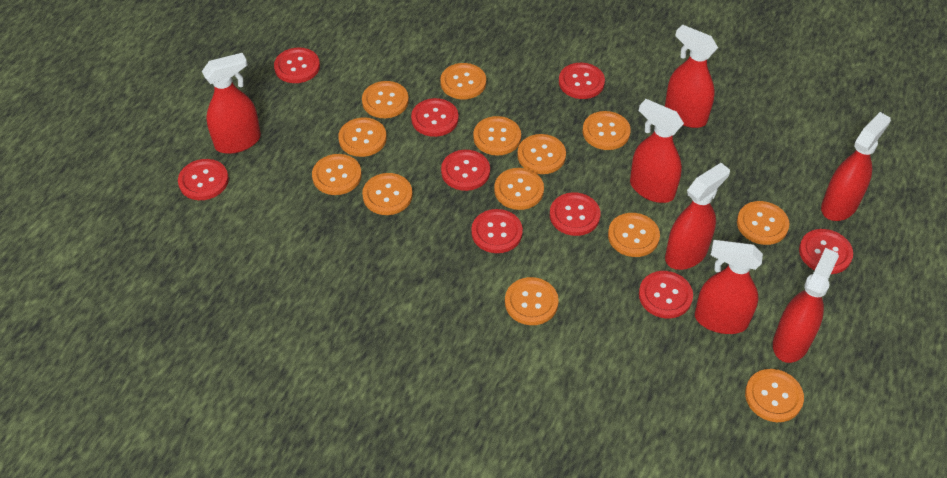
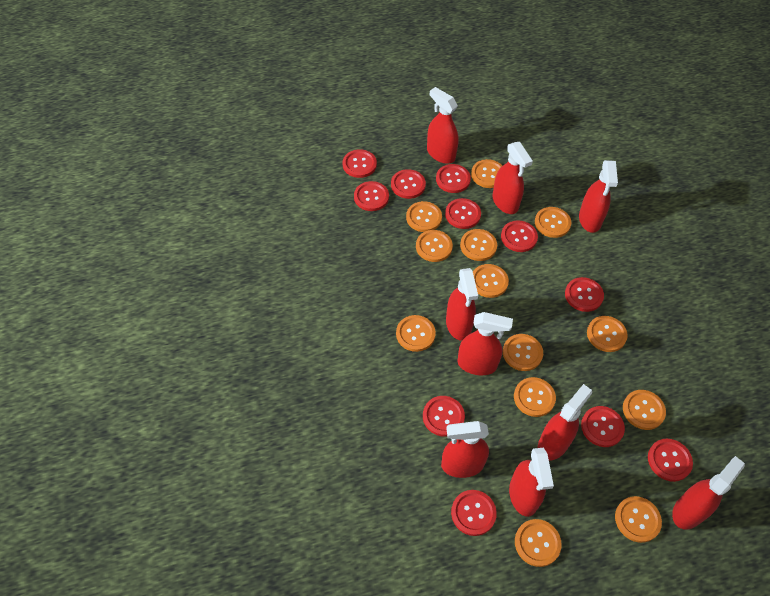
red button: 9 -> 11
red spray bottle: 7 -> 9

